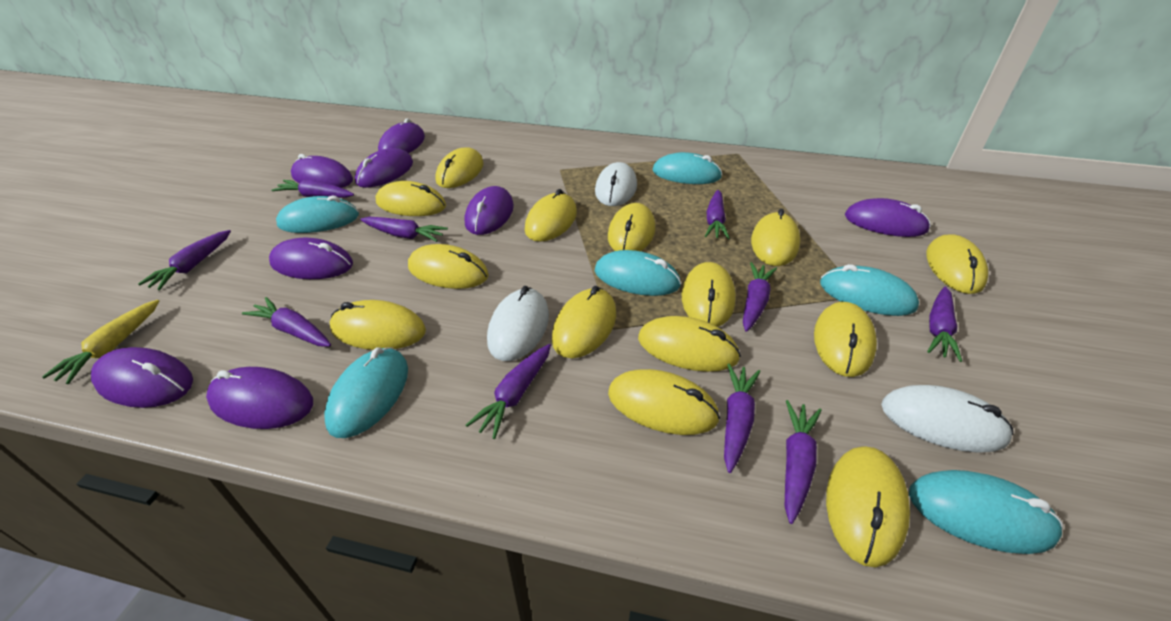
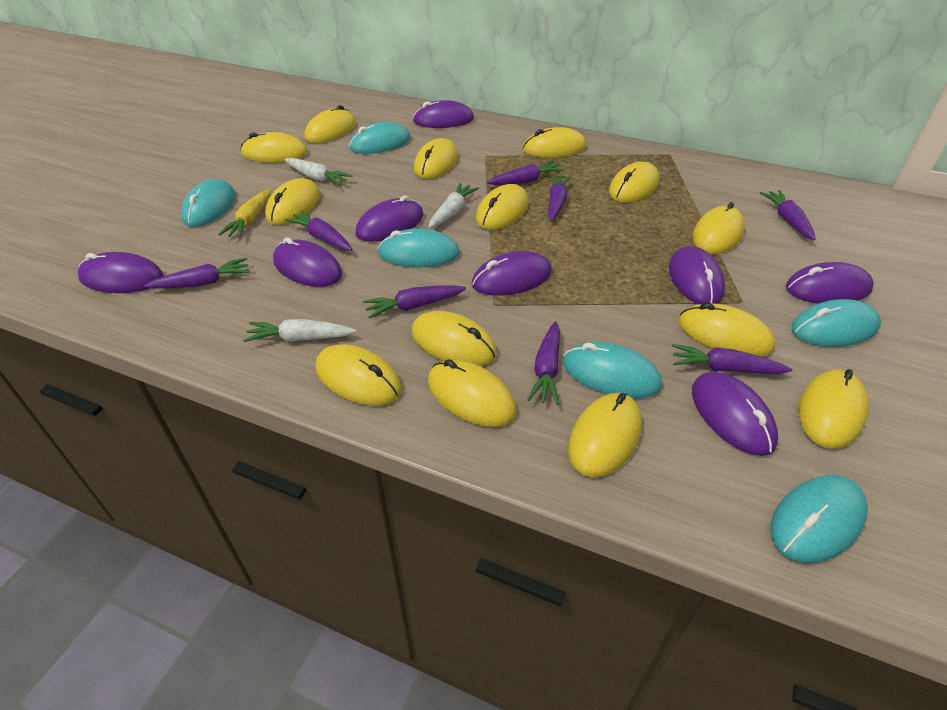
purple carrot: 10 -> 8
white carrot: 0 -> 3
white mouse: 3 -> 0

